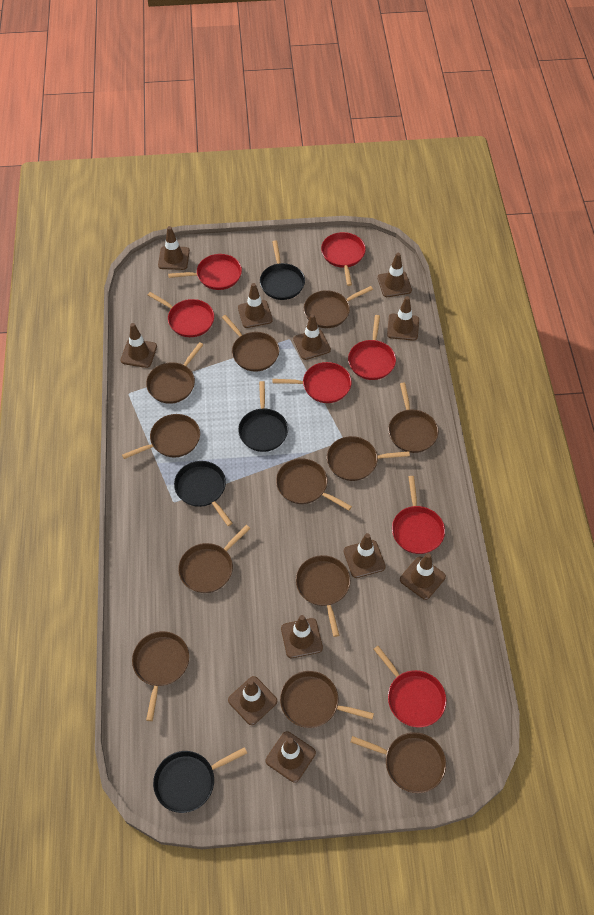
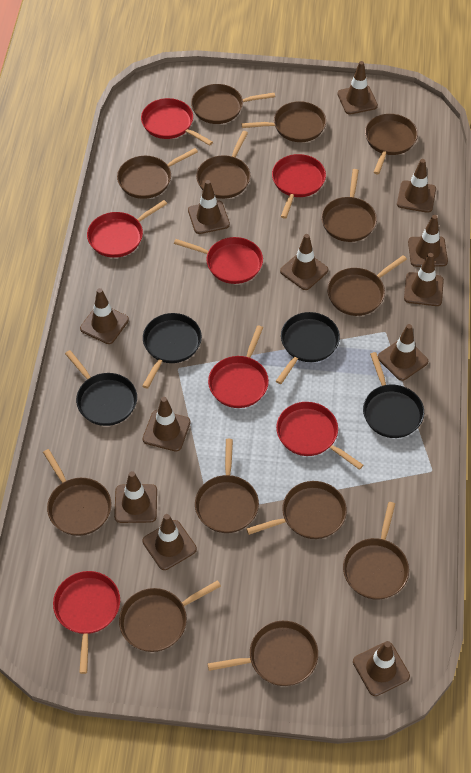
brown pan: 12 -> 13
brown traffic cone: 11 -> 12

